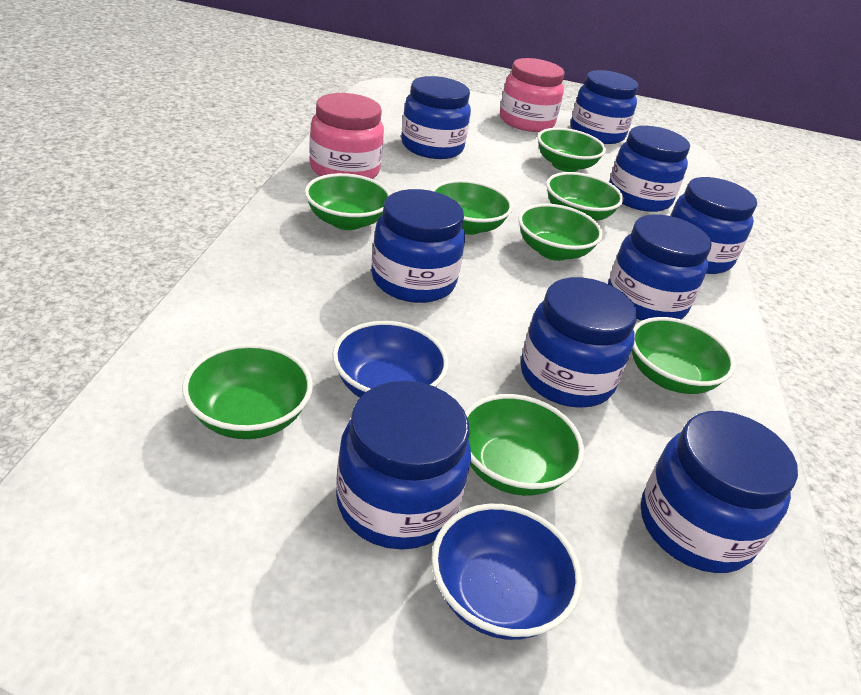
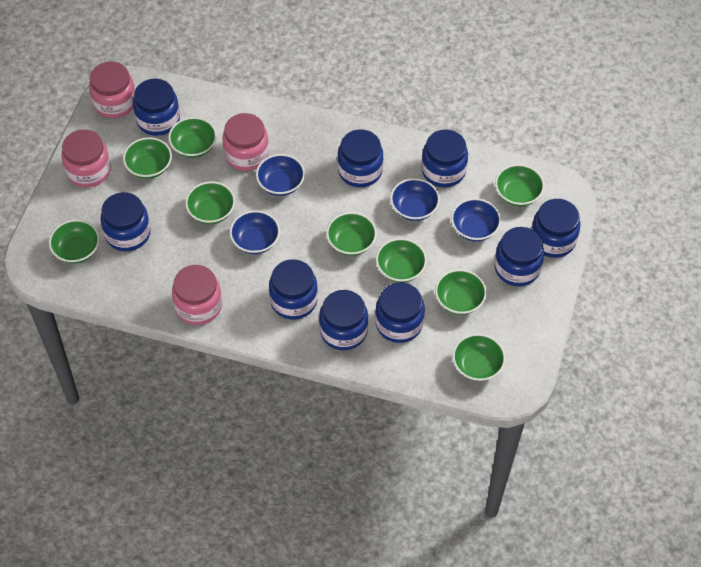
blue bowl: 2 -> 4
green bowl: 8 -> 9
pink jar: 2 -> 4

